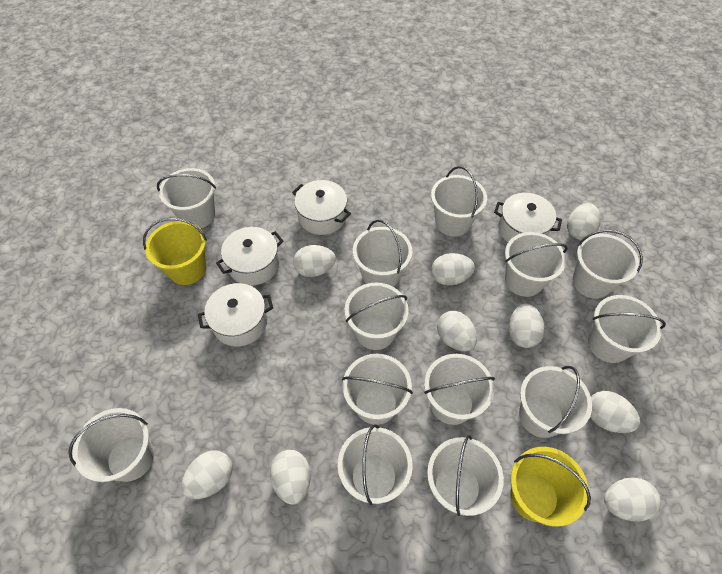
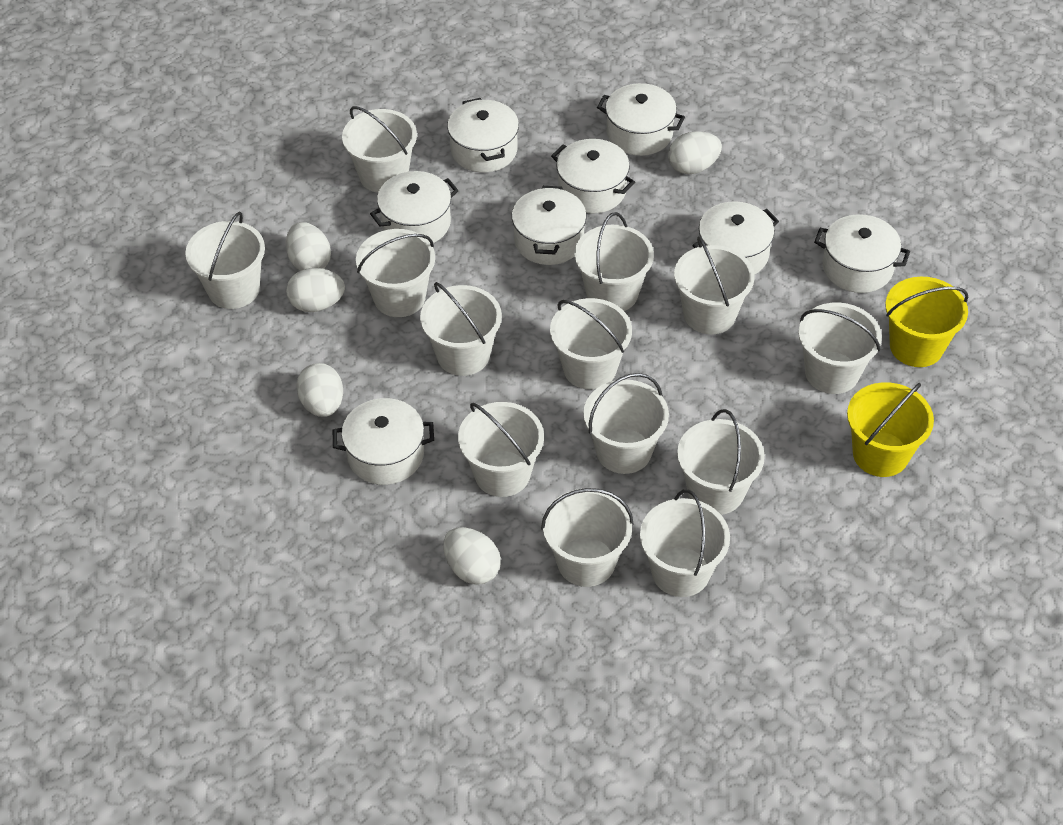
white egg: 9 -> 5
white pot: 4 -> 8

